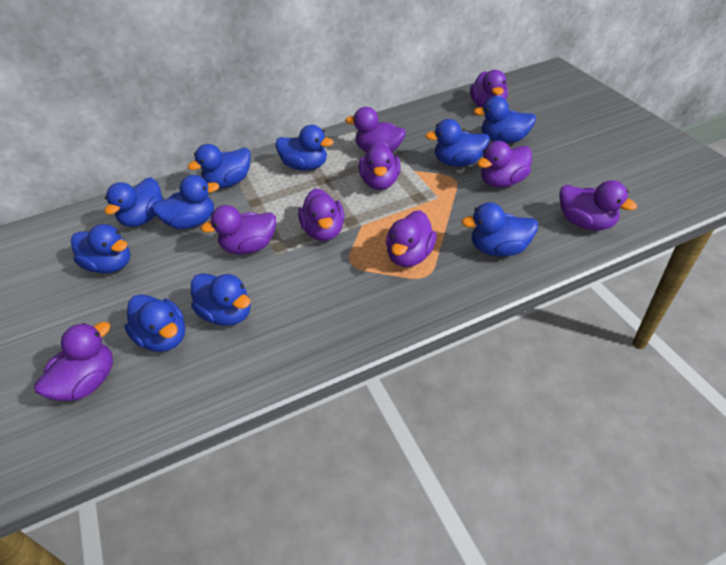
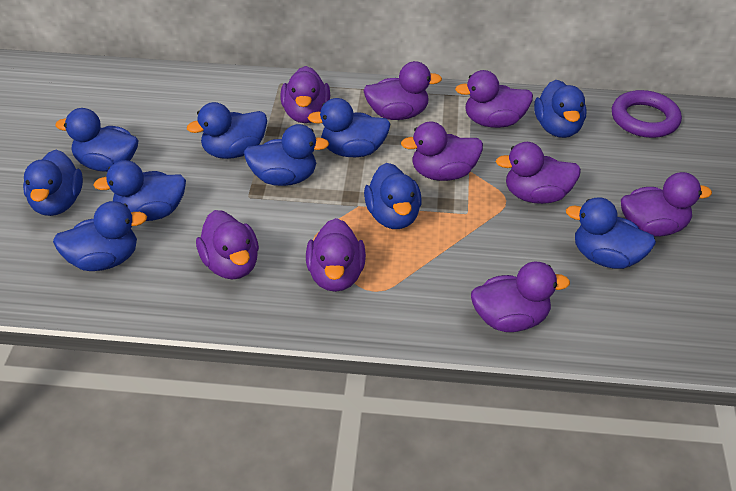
purple ring: 0 -> 1

